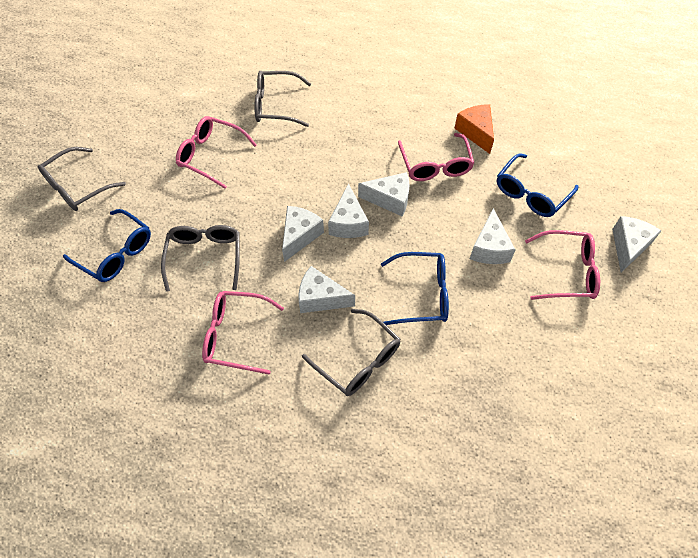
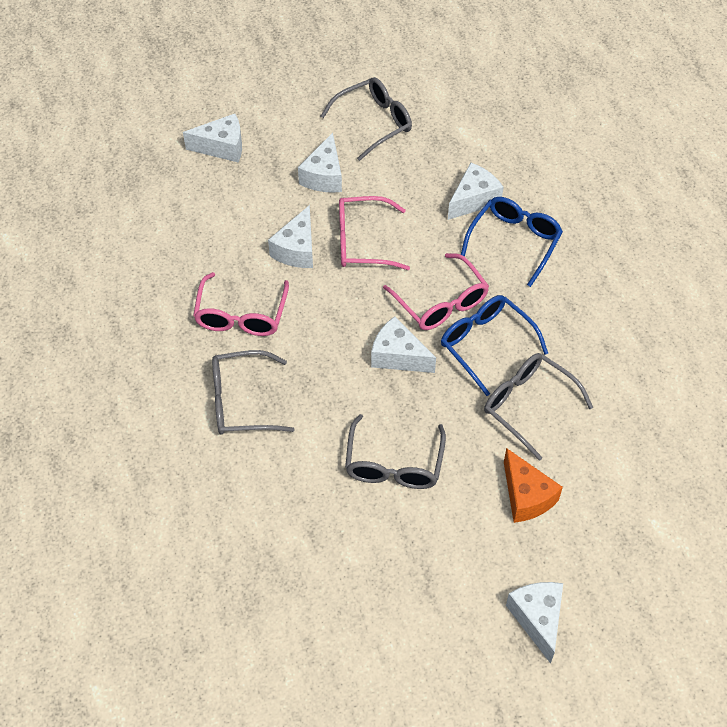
blue glasses: 3 -> 2
pink glasses: 4 -> 3

